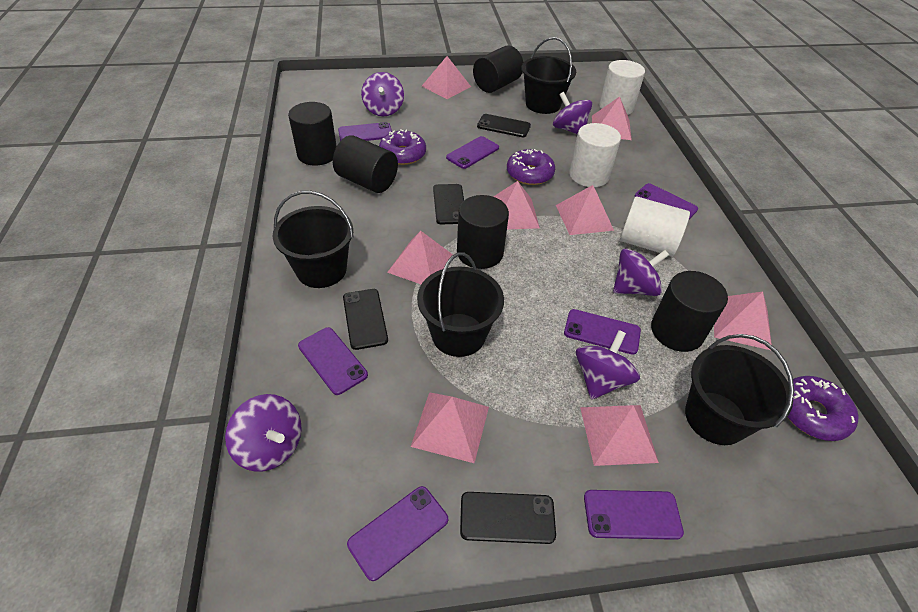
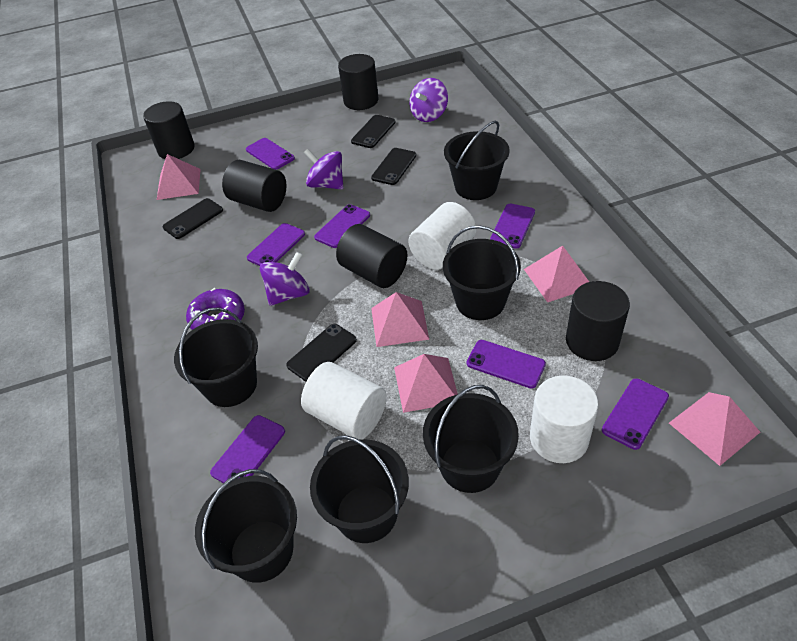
black bucket: 4 -> 6
pink pyramid: 8 -> 5
purple donut: 3 -> 1
purple spinning top: 5 -> 3

